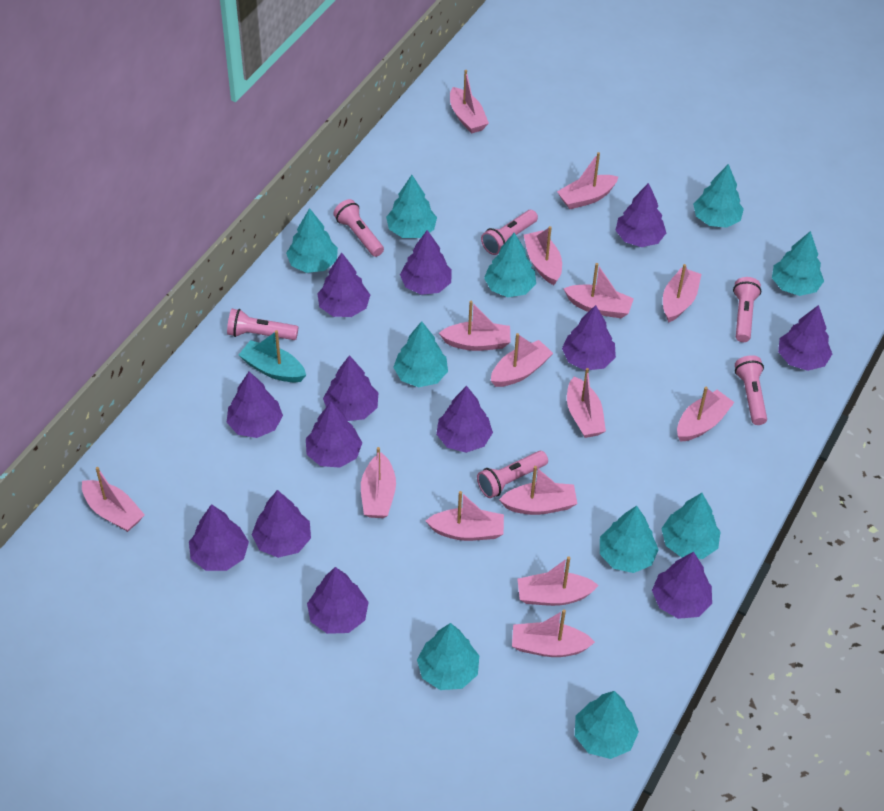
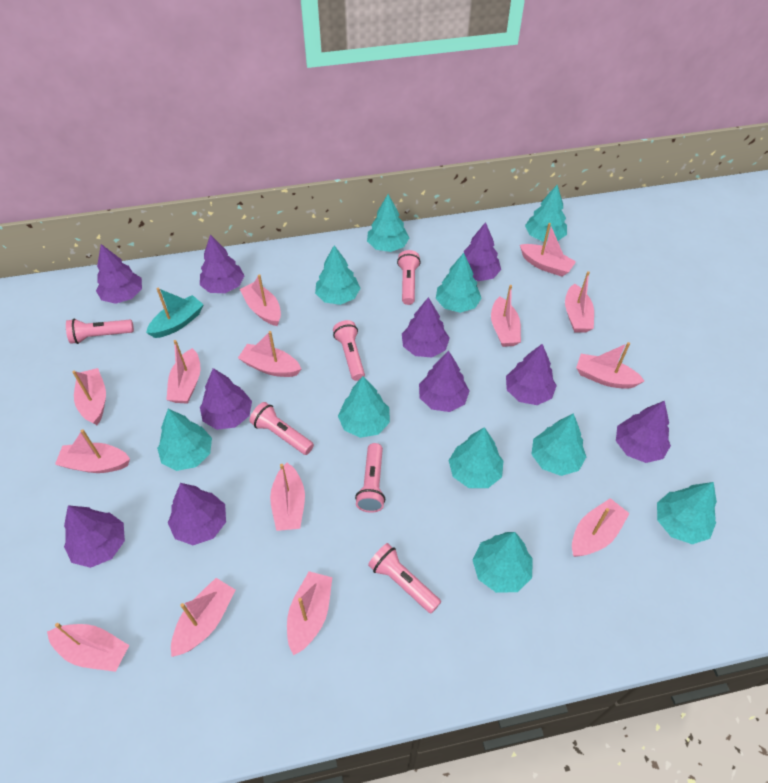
pink boat: 15 -> 14
purple tree: 13 -> 10

